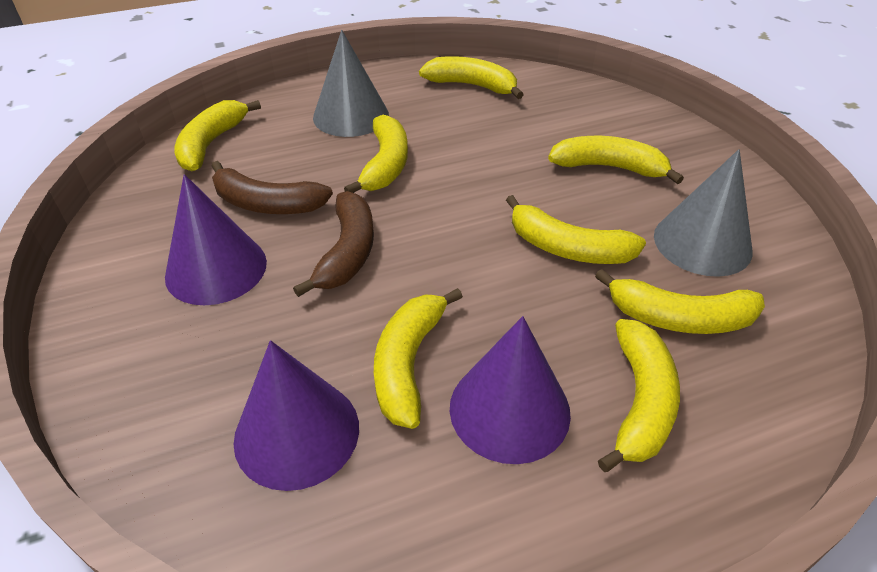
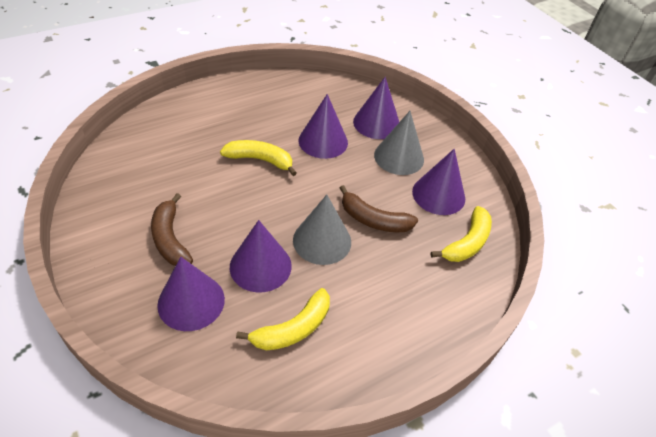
purple cone: 3 -> 5
yellow banana: 8 -> 3

